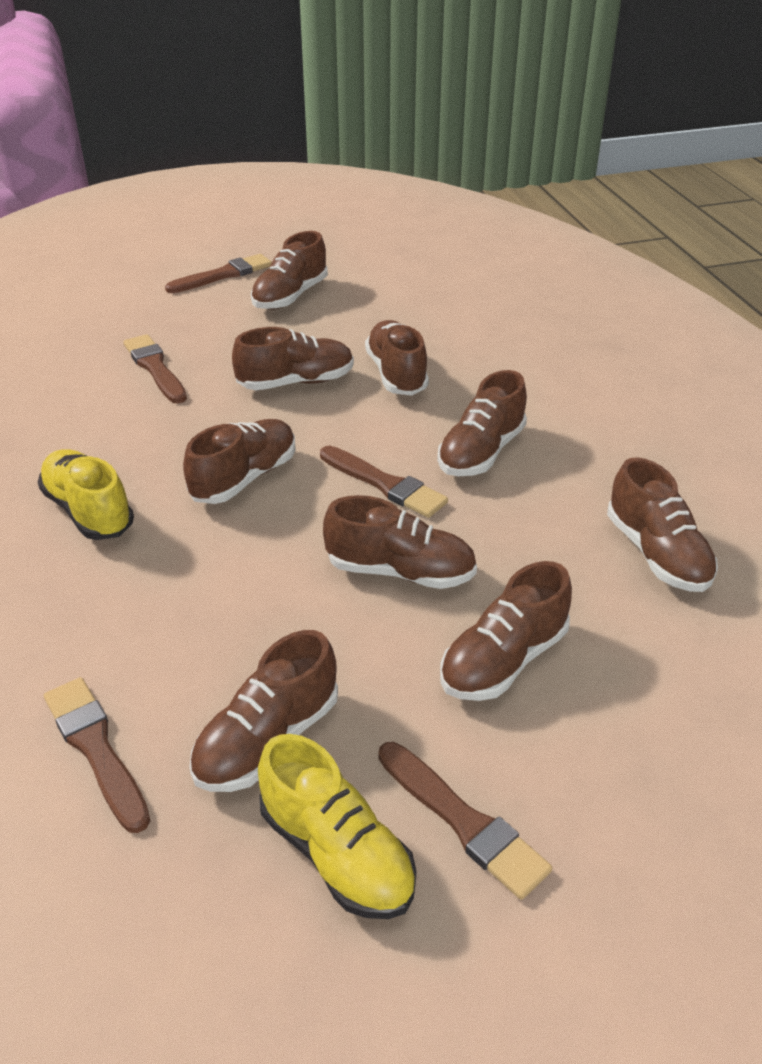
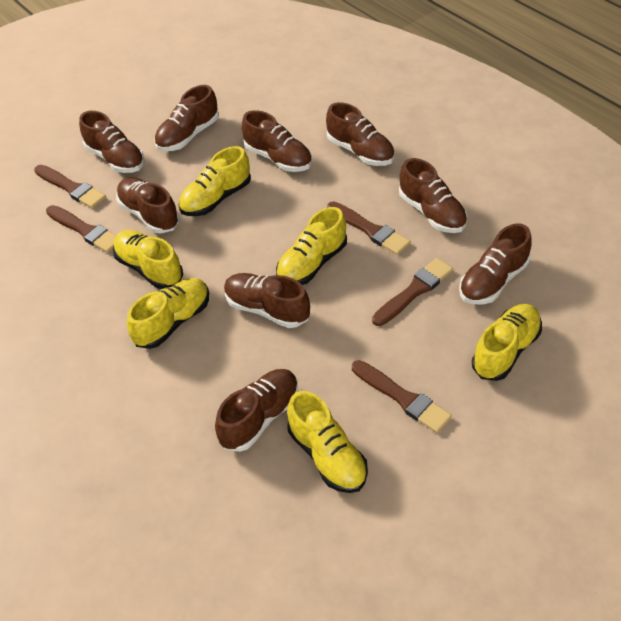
yellow shoe: 2 -> 6

